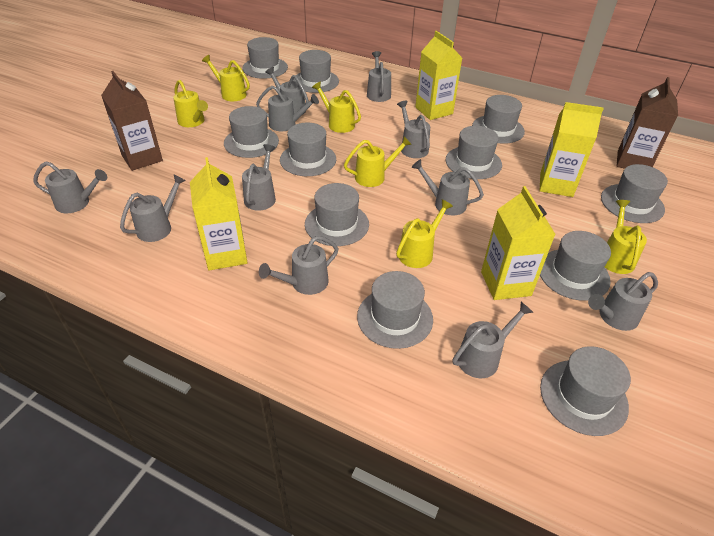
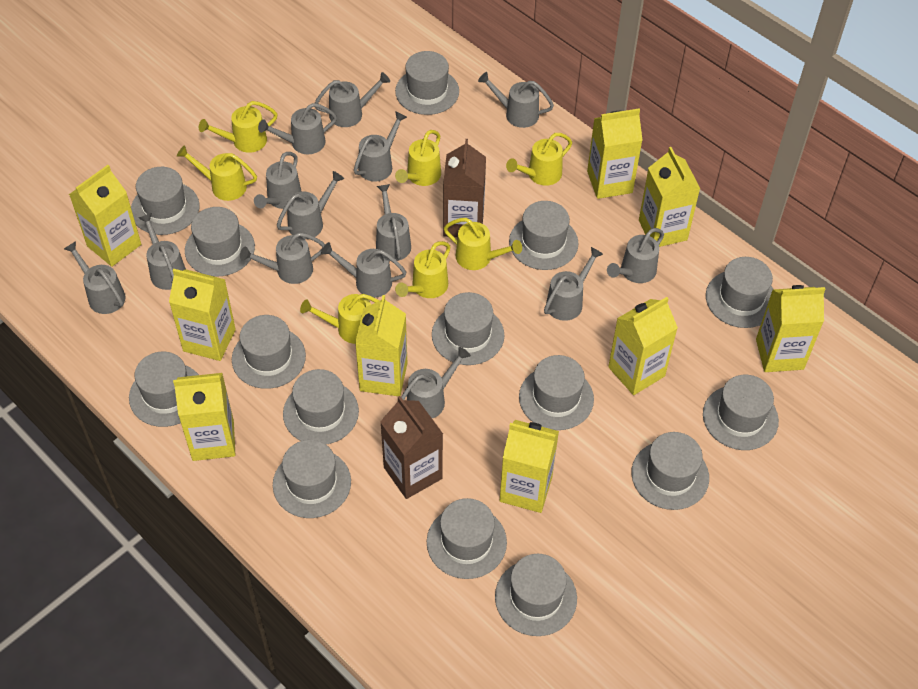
grey hat: 11 -> 15
grey watering can: 11 -> 14
yellow carton: 4 -> 9
yellow watering can: 6 -> 7

